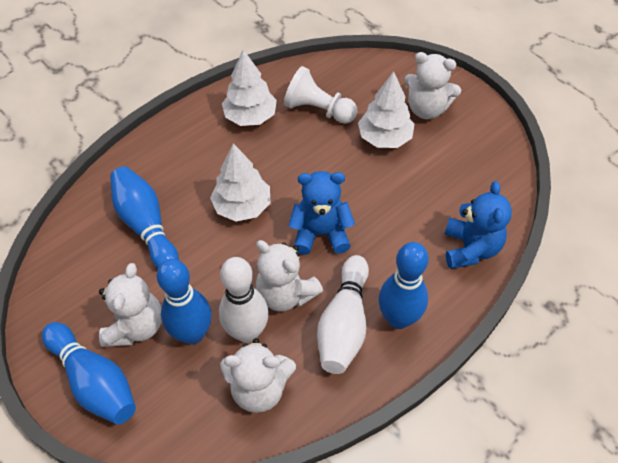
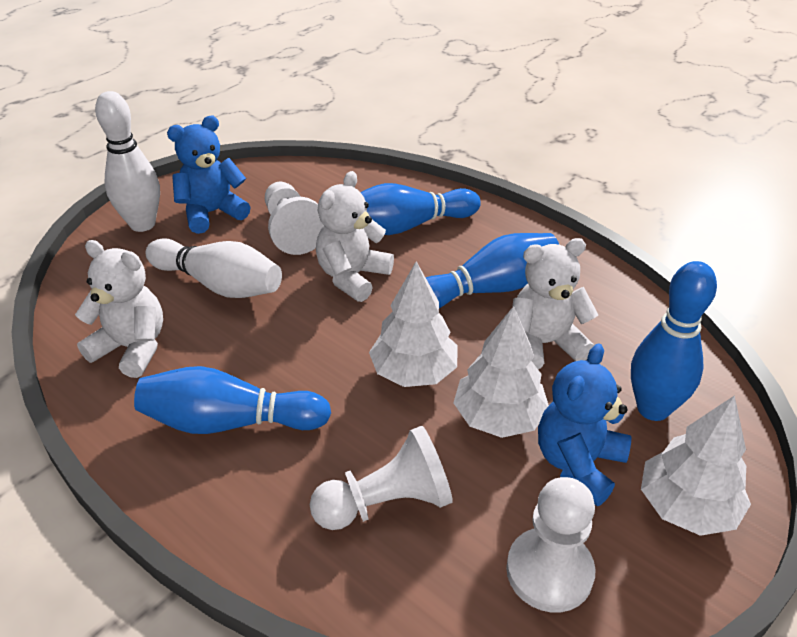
white pawn: 1 -> 3
white teddy bear: 4 -> 3

